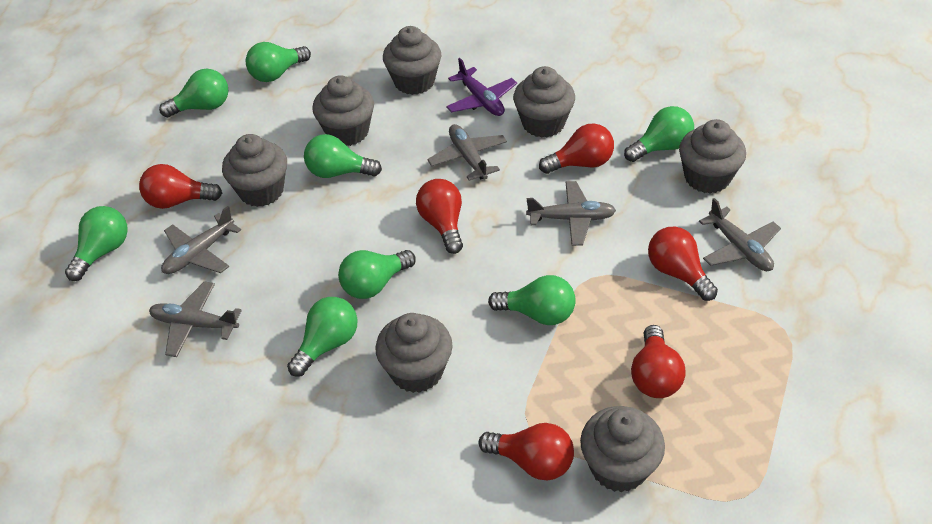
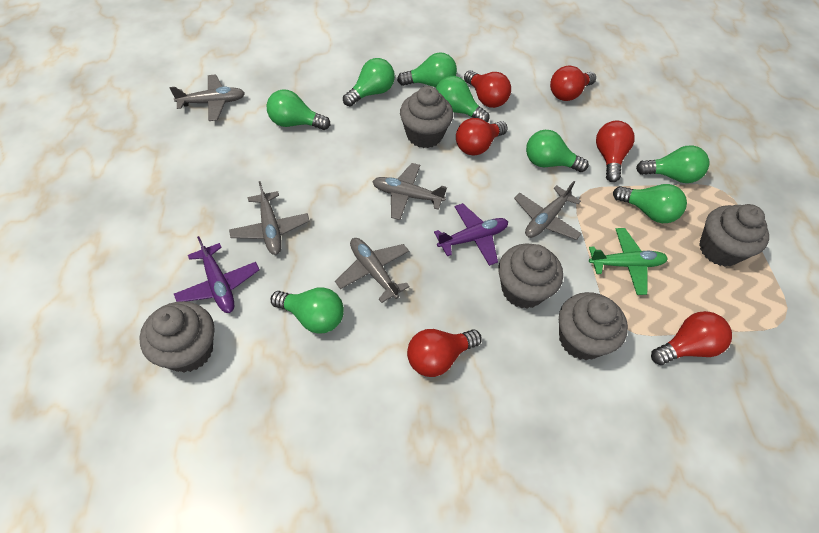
green plane: 0 -> 1
grey cupcake: 7 -> 5
purple plane: 1 -> 2

